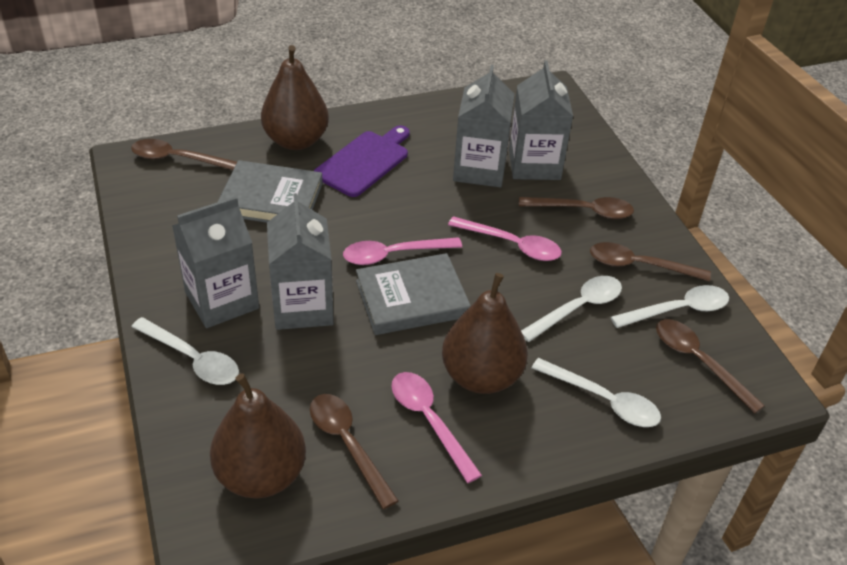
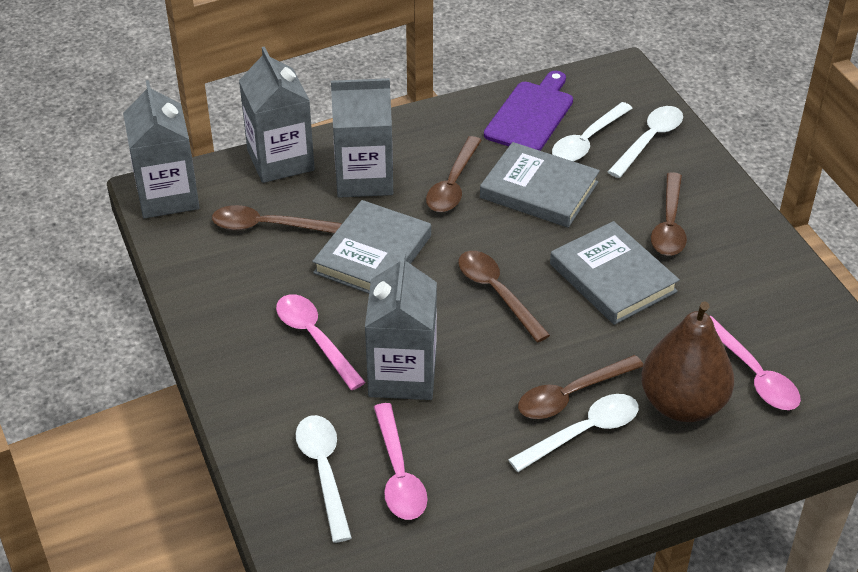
brown pear: 3 -> 1
grey book: 2 -> 3

